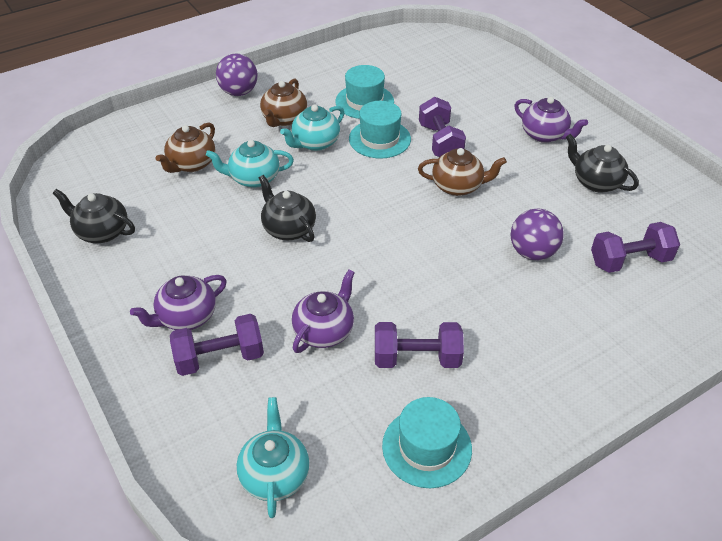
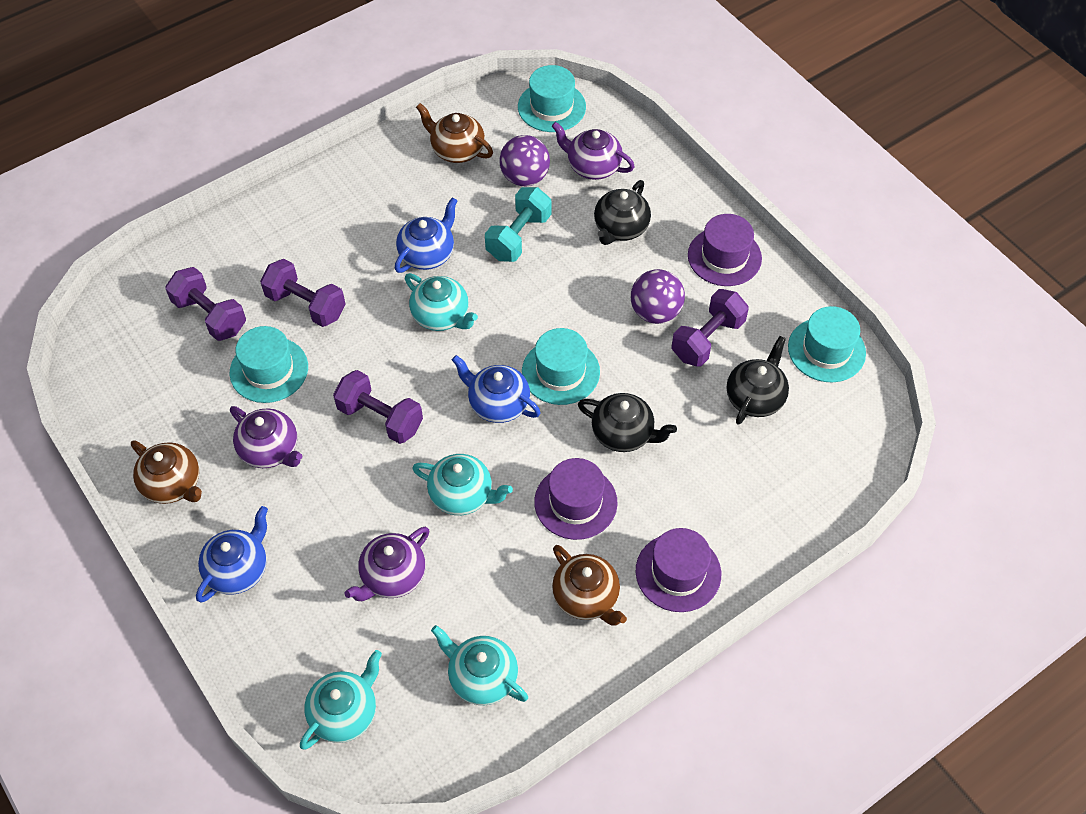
blue teapot: 0 -> 3
purple hat: 0 -> 3
turquoise dumbbell: 0 -> 1
turquoise hat: 3 -> 4
turquoise teapot: 3 -> 4

